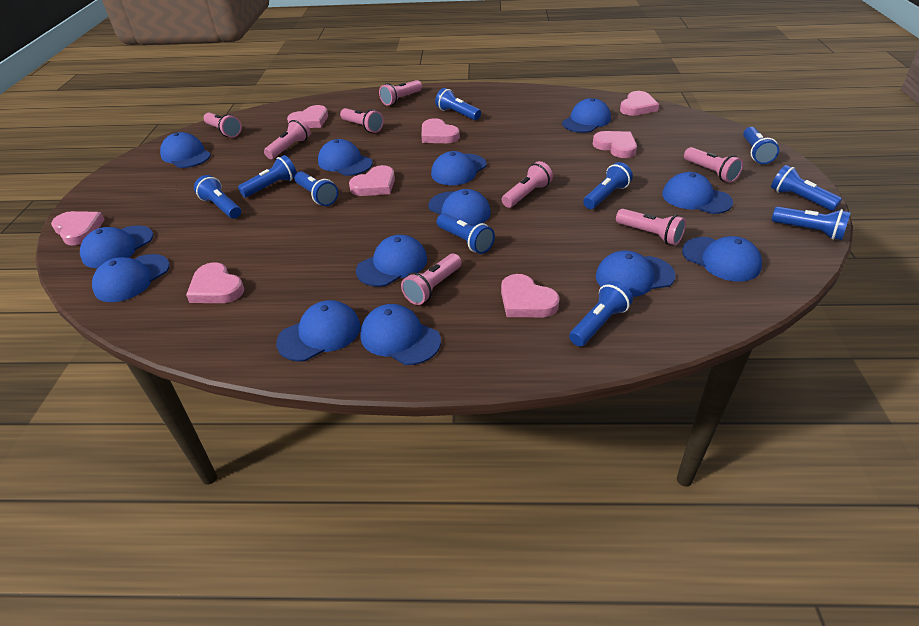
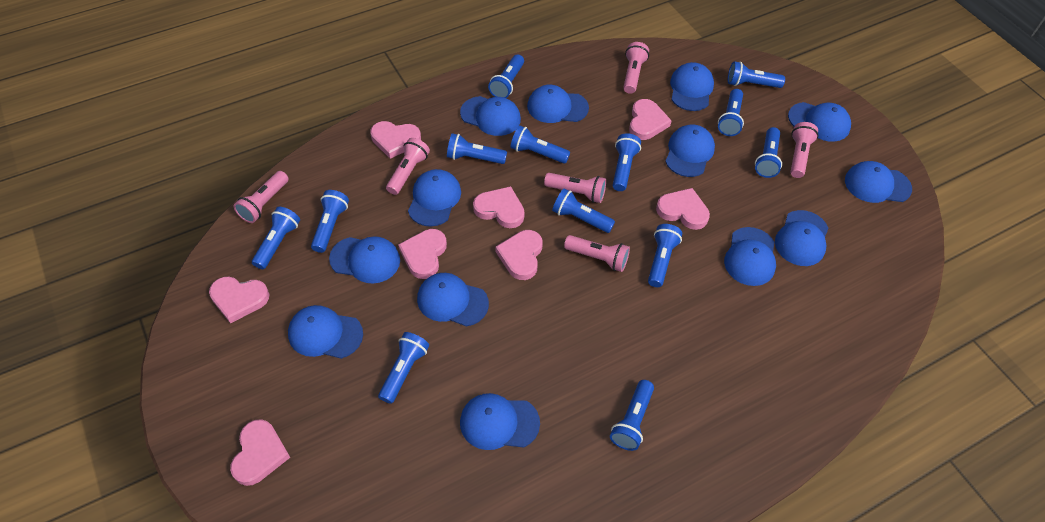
blue flashlight: 10 -> 13
pink flashlight: 8 -> 6

